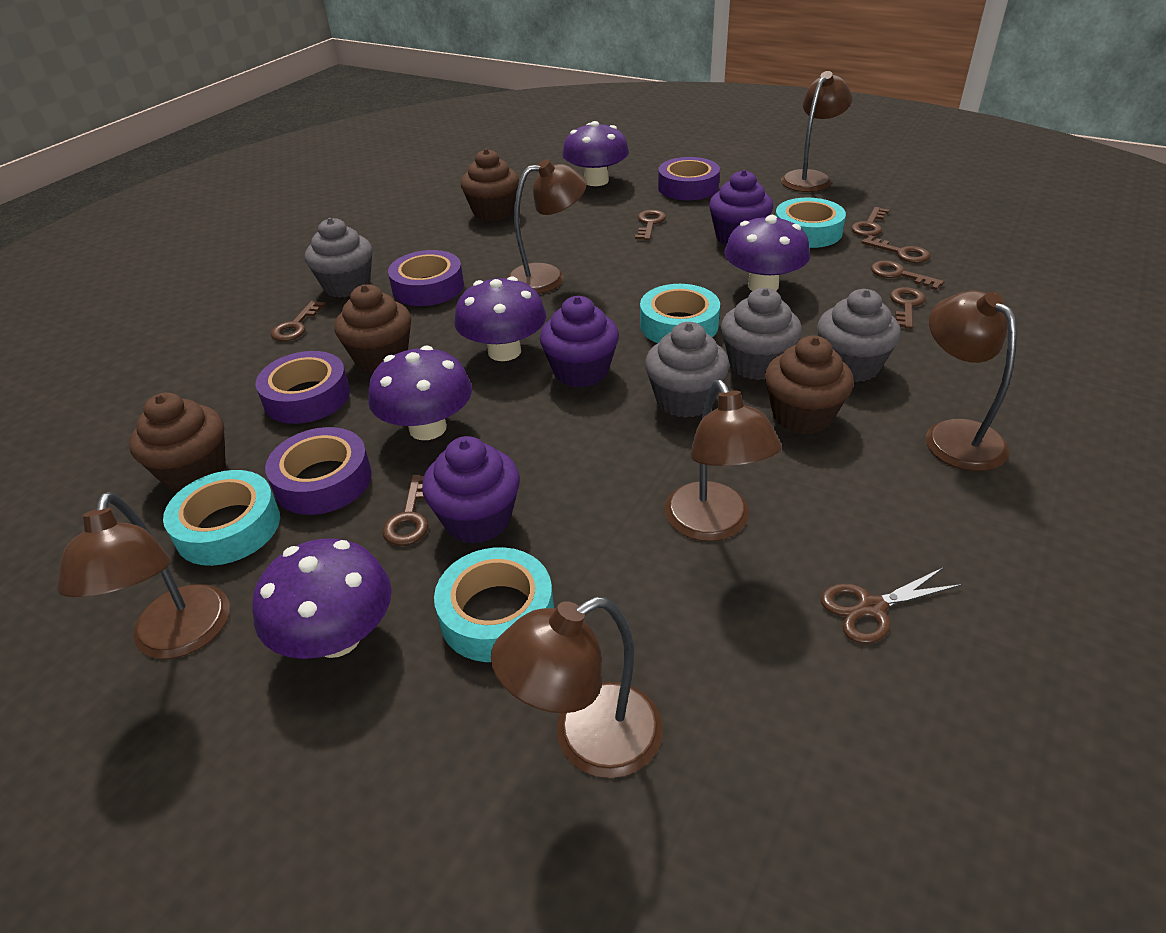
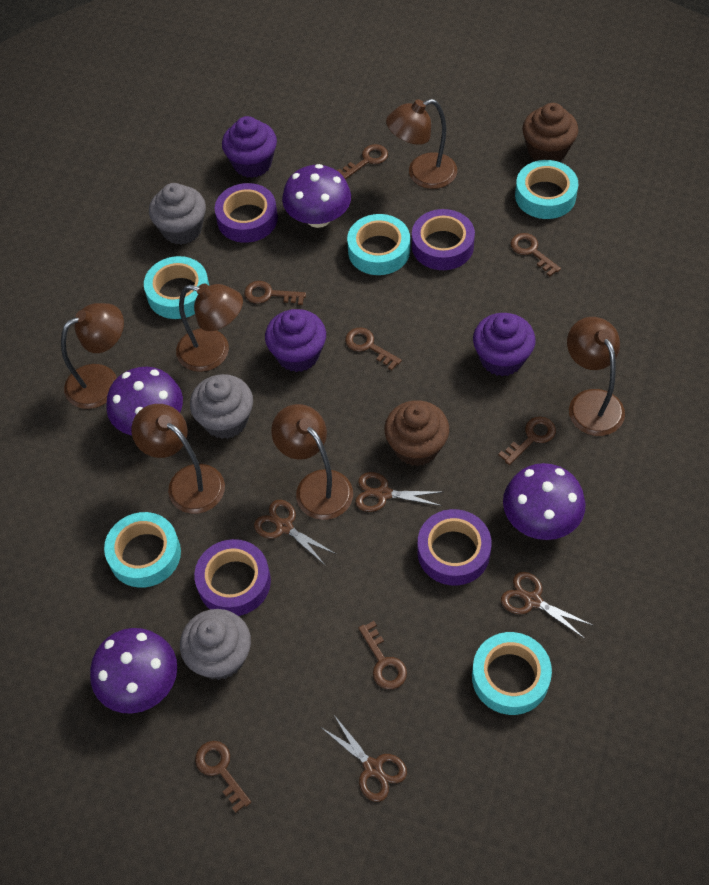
brown cupcake: 4 -> 2
brown scissors: 1 -> 4
grey cupcake: 4 -> 3
purple mushroom: 5 -> 4
turquoise tape: 4 -> 5

